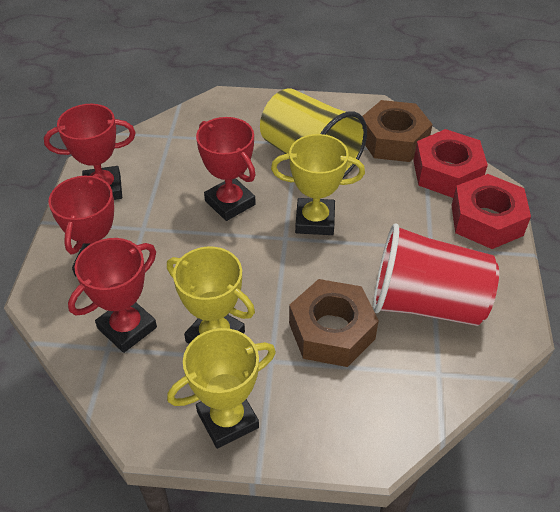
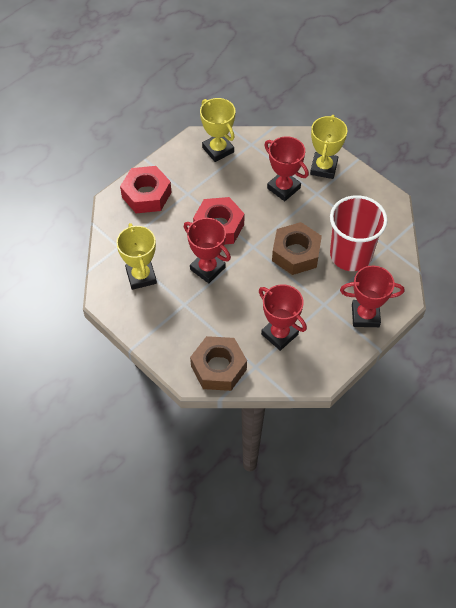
yellow cup: 1 -> 0

